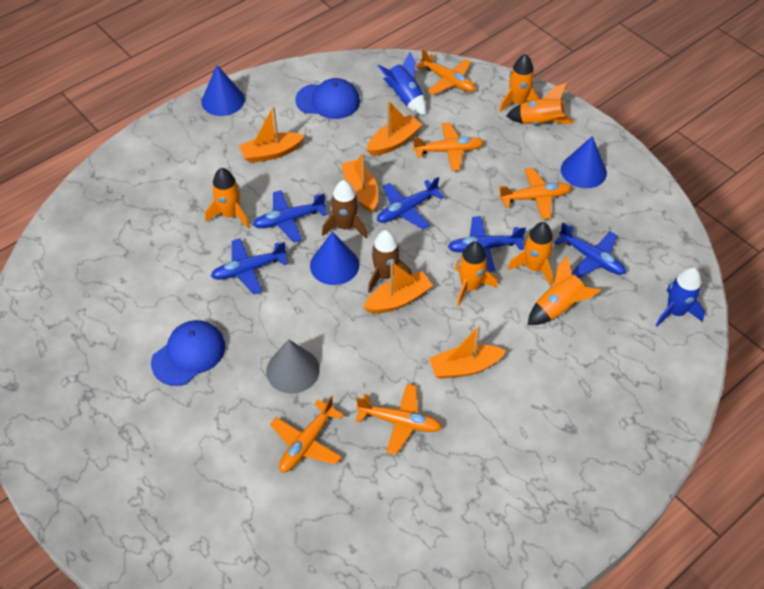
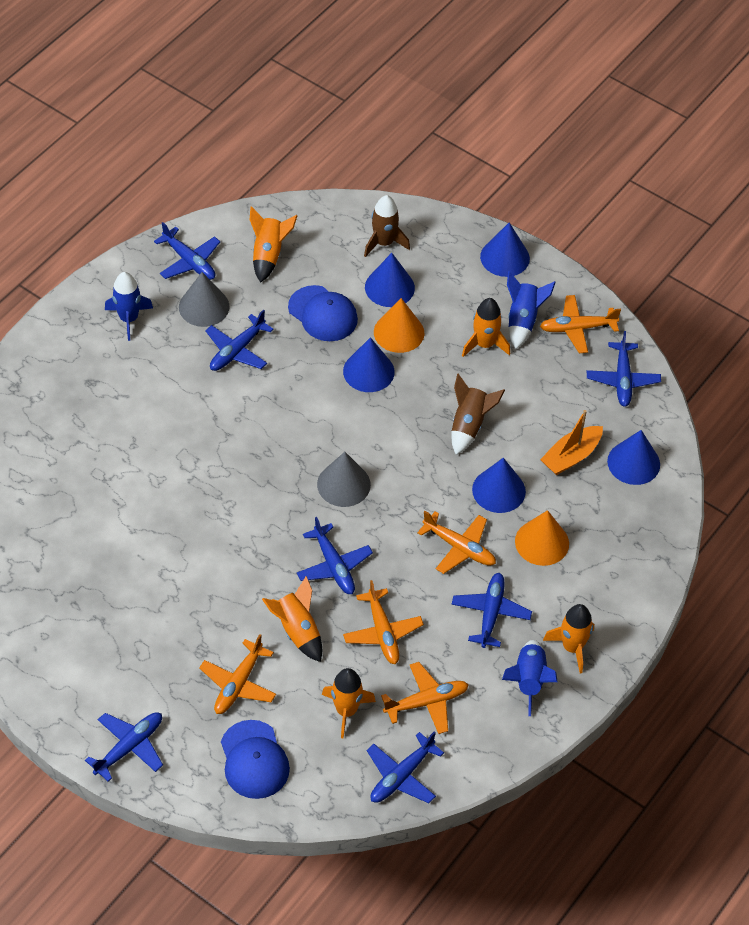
blue cone: 3 -> 5
blue plane: 5 -> 7
blue rocket: 2 -> 3
grey cone: 1 -> 2
orange boat: 5 -> 1
orange cone: 0 -> 2
orange rocket: 6 -> 5

